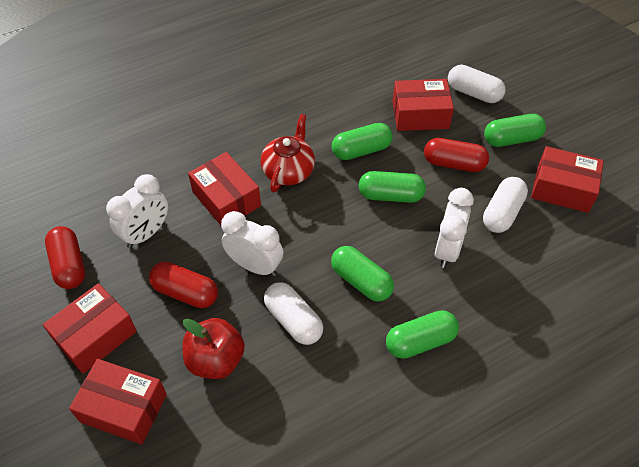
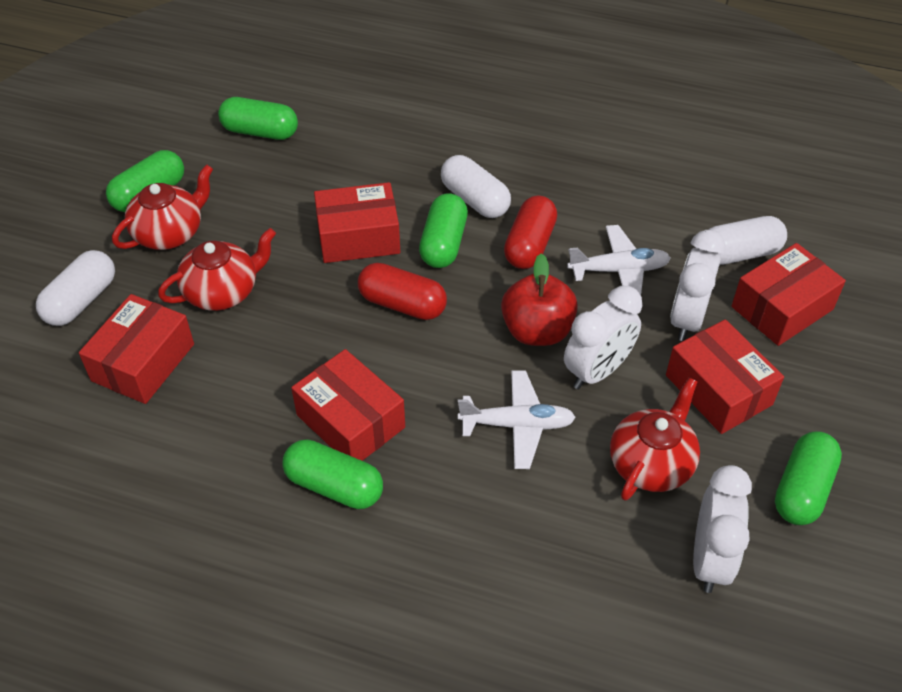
red capsule: 3 -> 2
red teapot: 1 -> 3
white plane: 0 -> 2

